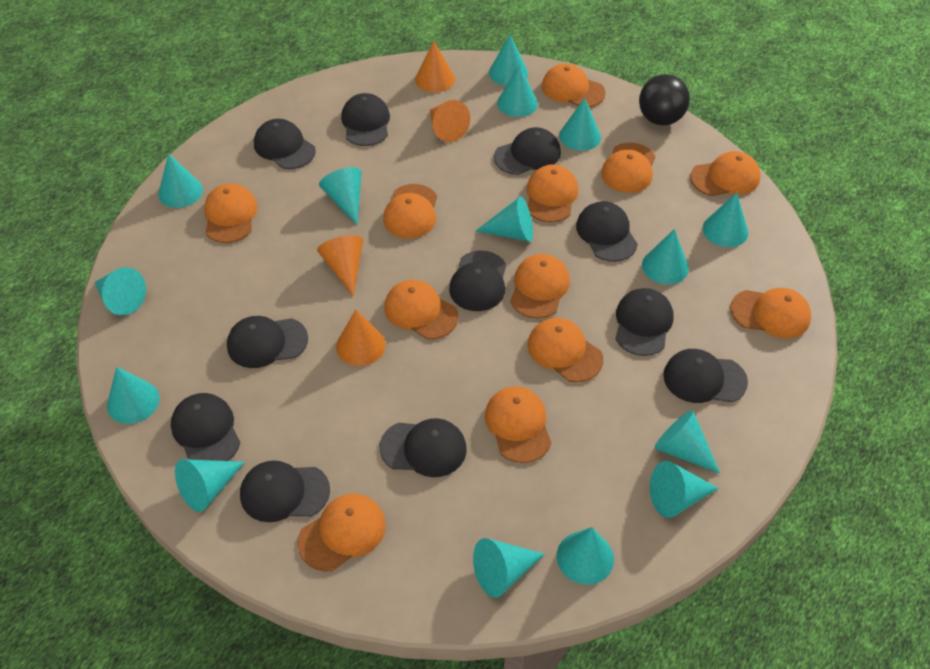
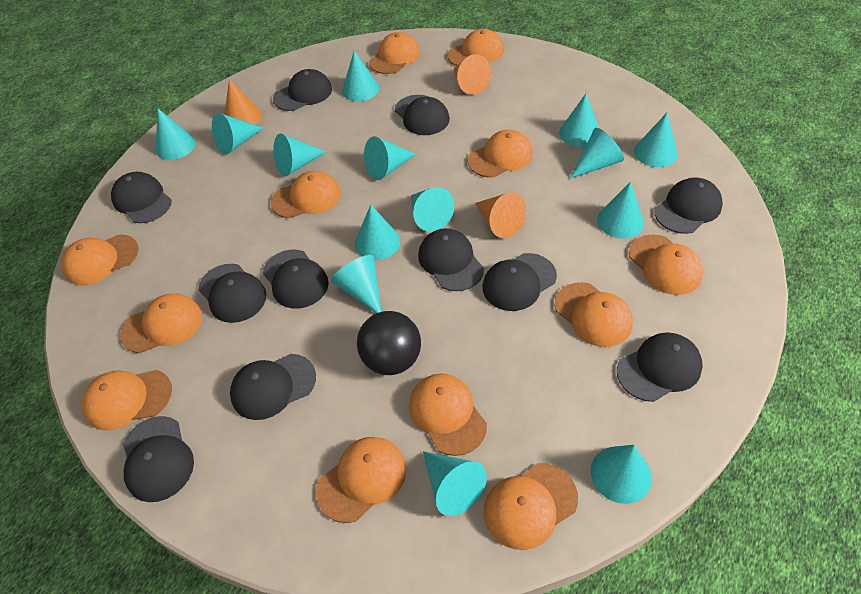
orange cone: 4 -> 3
turquoise cone: 15 -> 14

